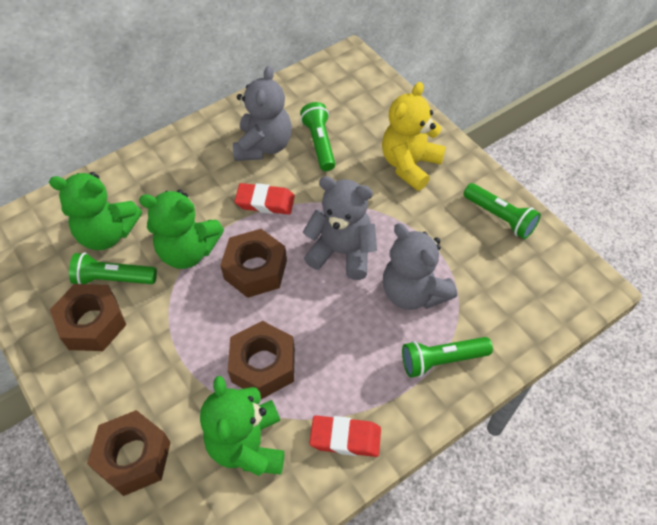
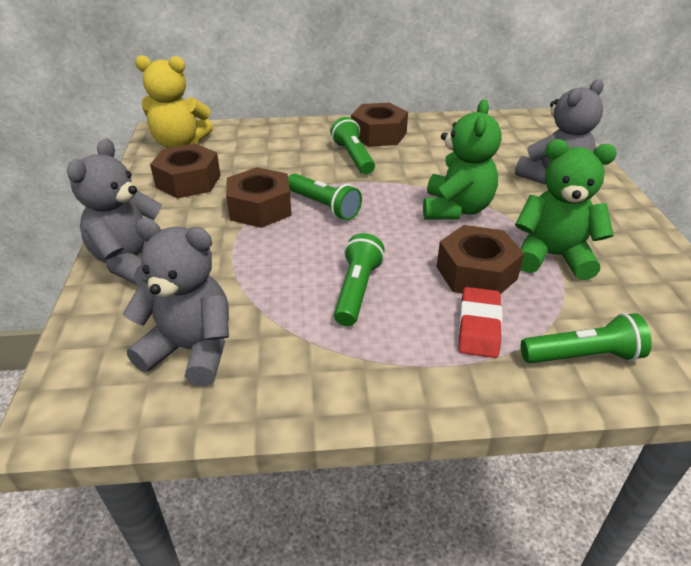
green teddy bear: 3 -> 2
red eraser: 2 -> 1

